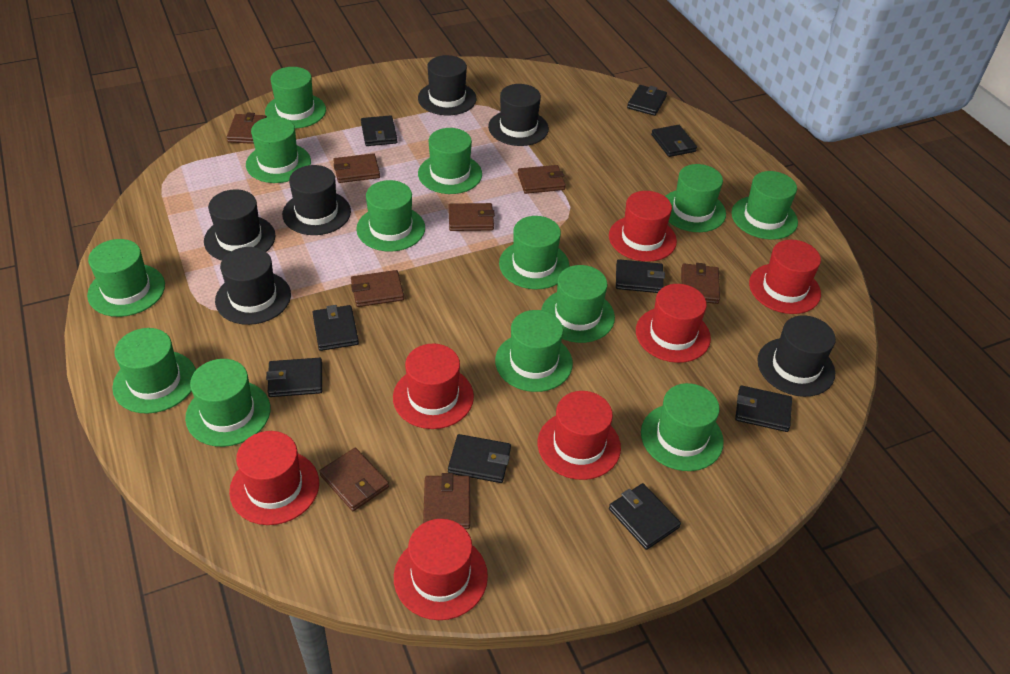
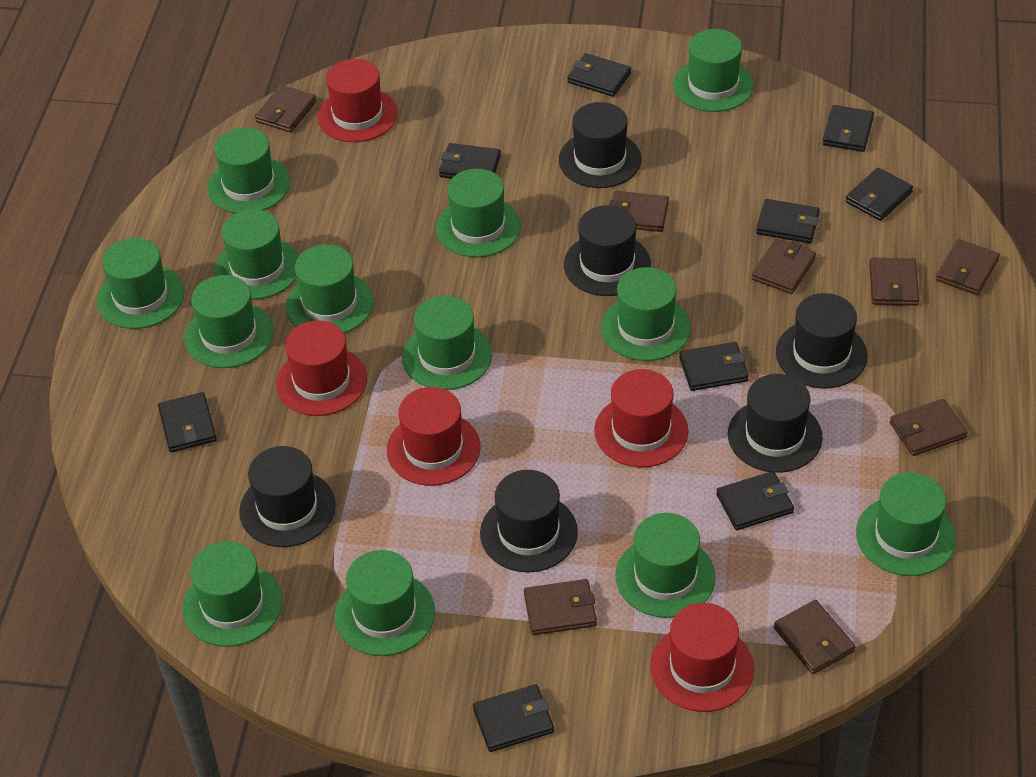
red hat: 7 -> 5

